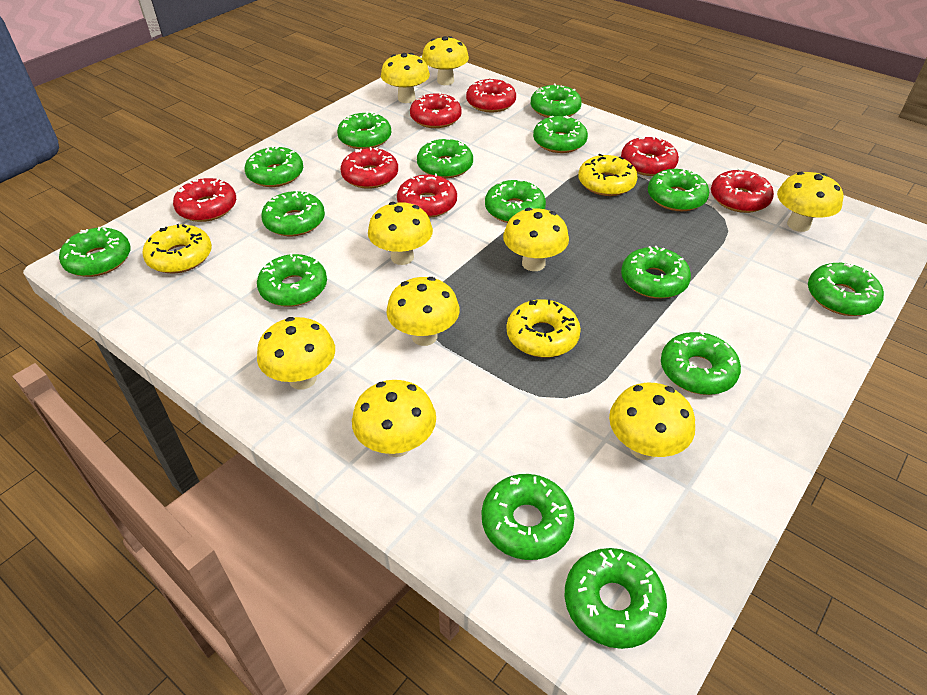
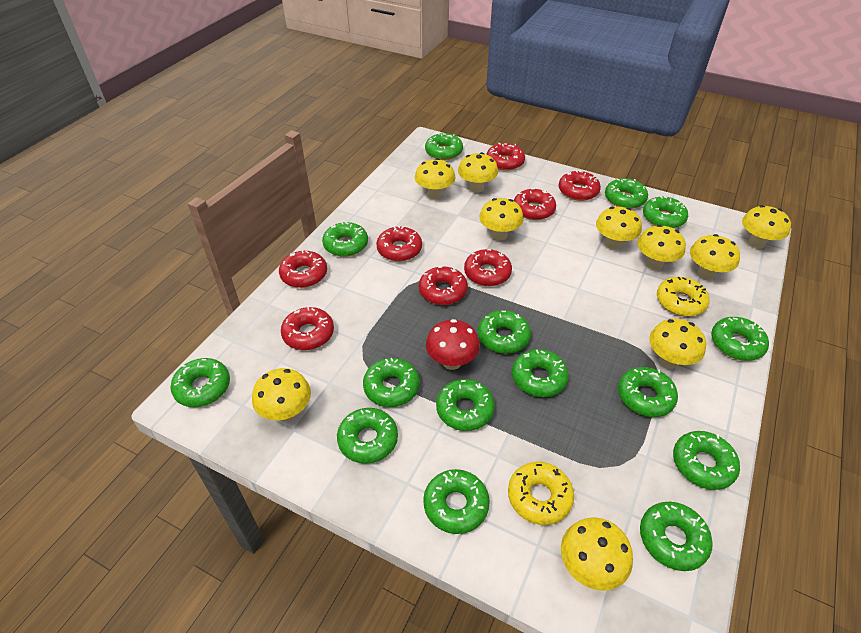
red donut: 7 -> 8
red mushroom: 0 -> 1
yellow donut: 3 -> 2
yellow mushroom: 9 -> 10

